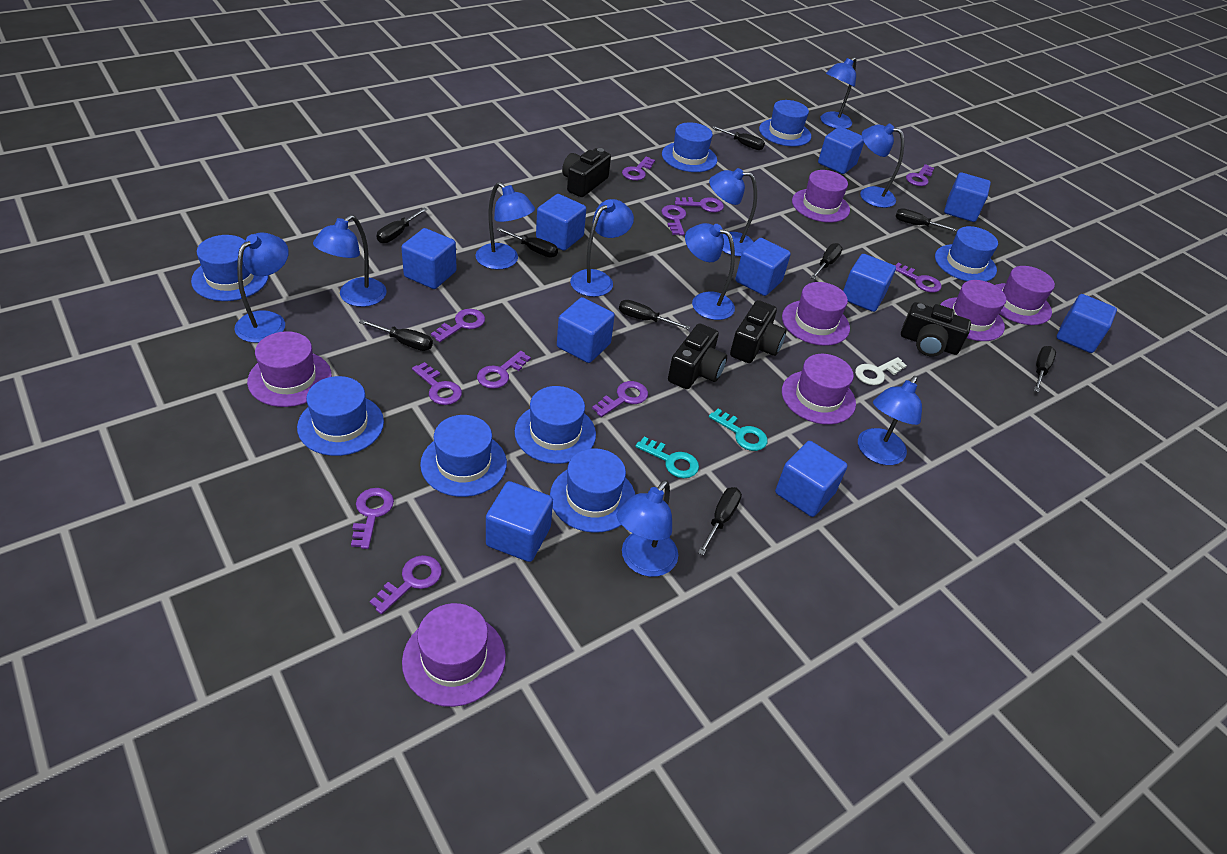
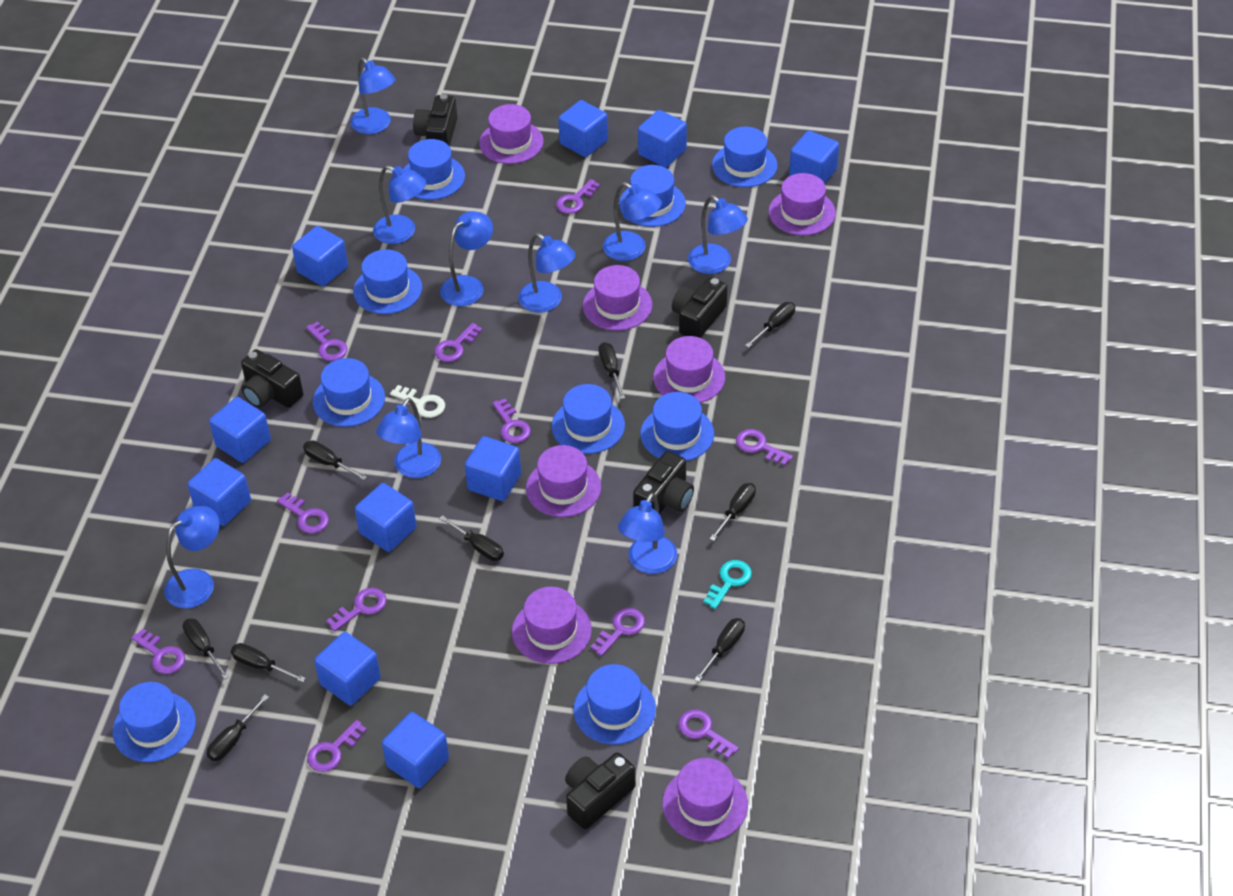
black camera: 4 -> 5
blue hat: 8 -> 9
blue lamp: 10 -> 9
turquoise key: 2 -> 1

